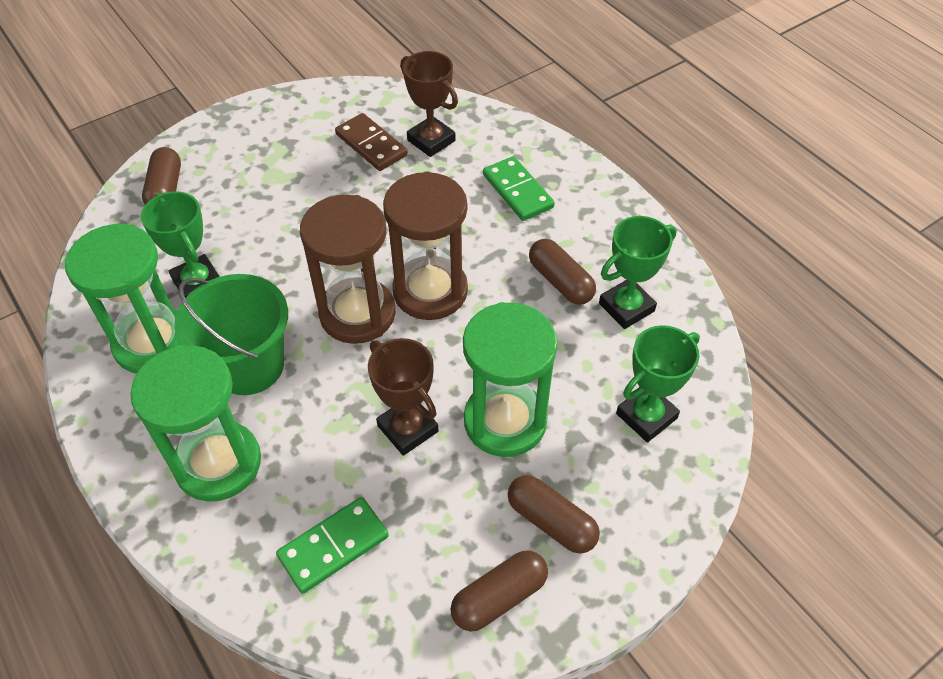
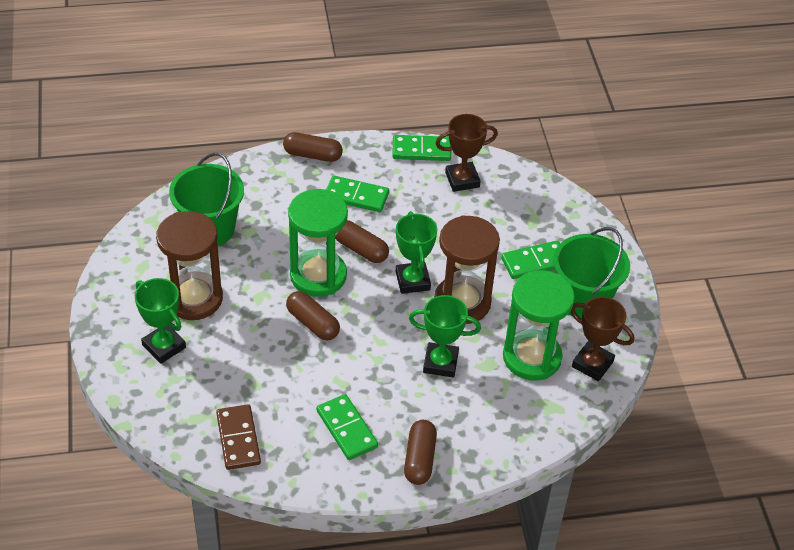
green bucket: 1 -> 2
green domino: 2 -> 4
green hourglass: 3 -> 2

